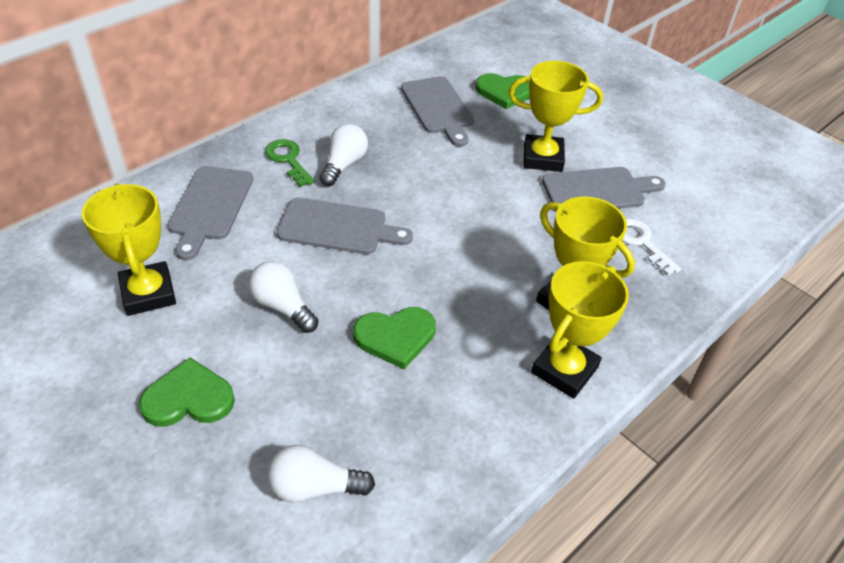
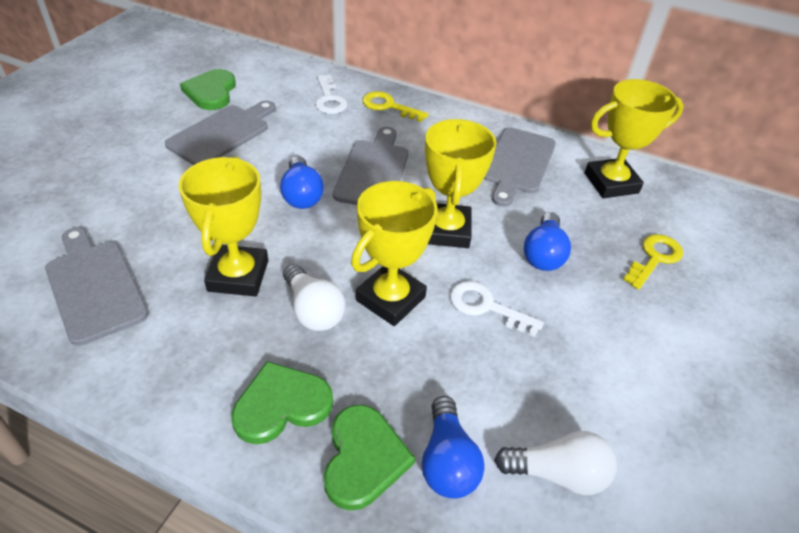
blue light bulb: 0 -> 3
green key: 1 -> 0
white key: 1 -> 2
white light bulb: 3 -> 2
yellow key: 0 -> 2

